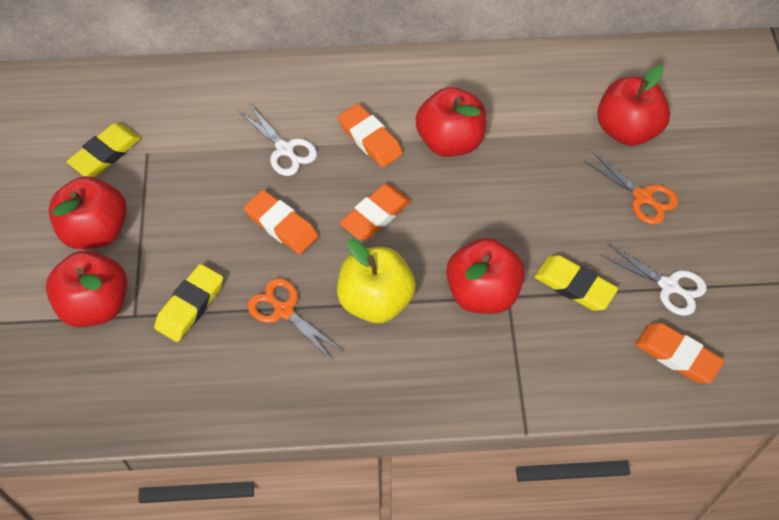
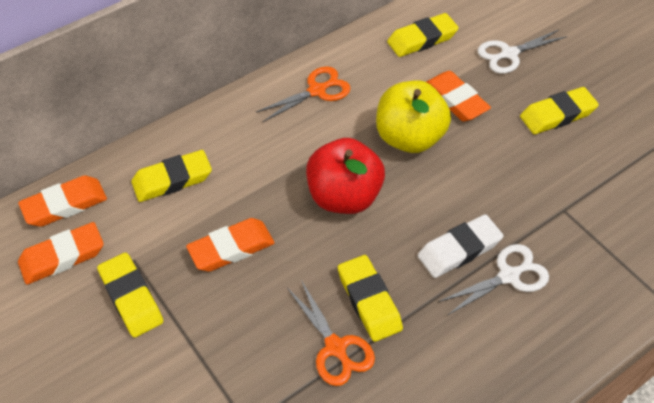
red apple: 5 -> 1
white eraser: 0 -> 1
yellow eraser: 3 -> 5

